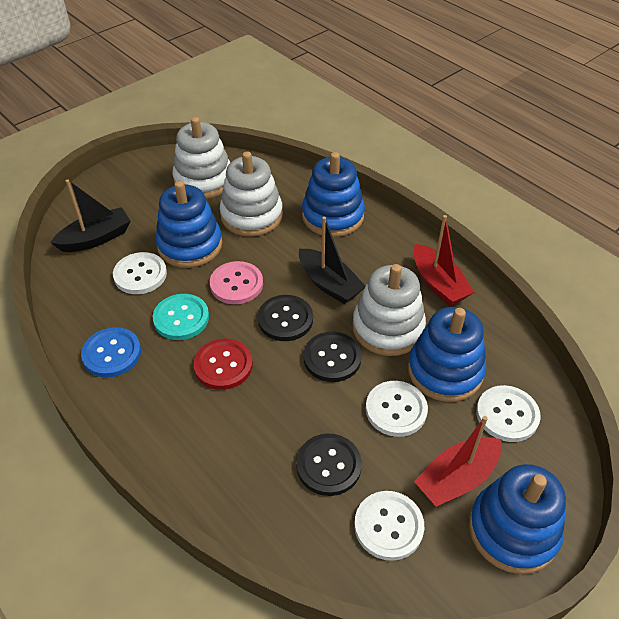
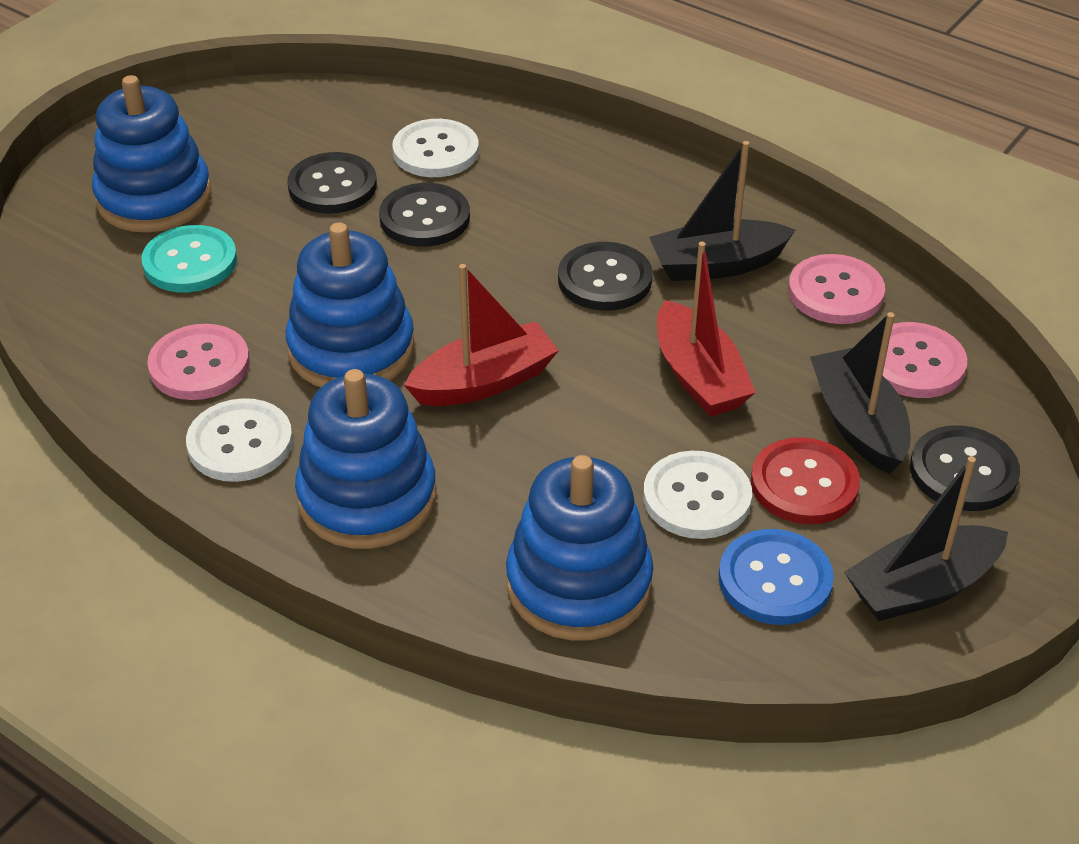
black boat: 2 -> 3
black button: 3 -> 4
pink button: 1 -> 3
white button: 4 -> 3
white stacking toy: 3 -> 0

